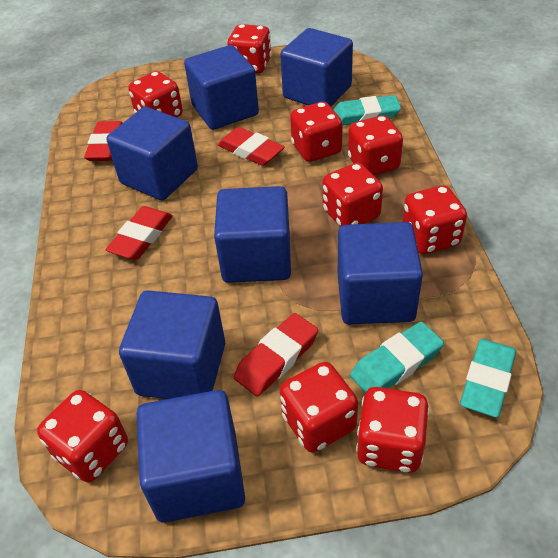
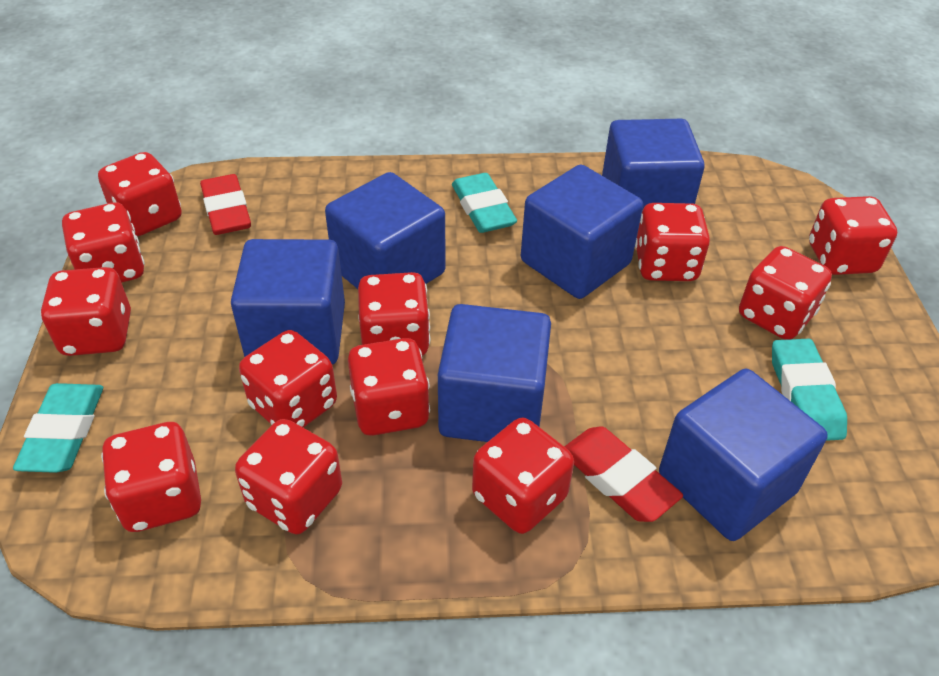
blue cube: 7 -> 6
red dice: 9 -> 12
red eraser: 4 -> 2

